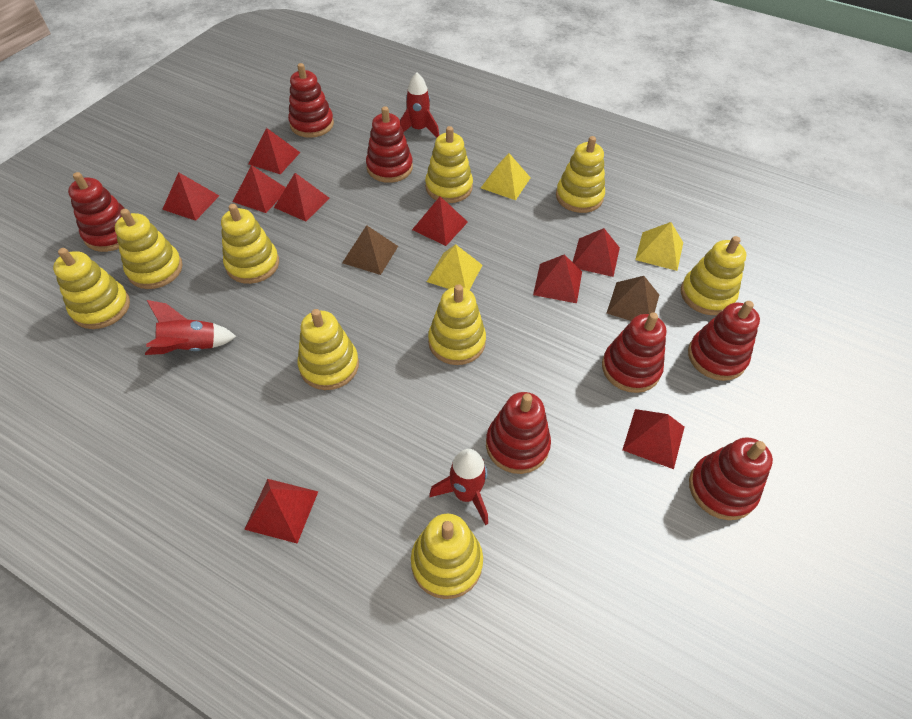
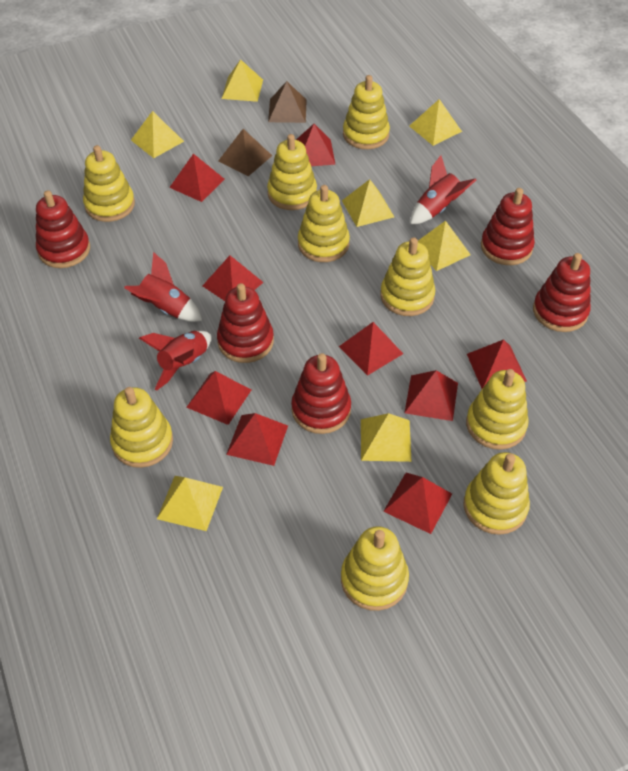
red stacking toy: 7 -> 5
yellow pyramid: 3 -> 7

